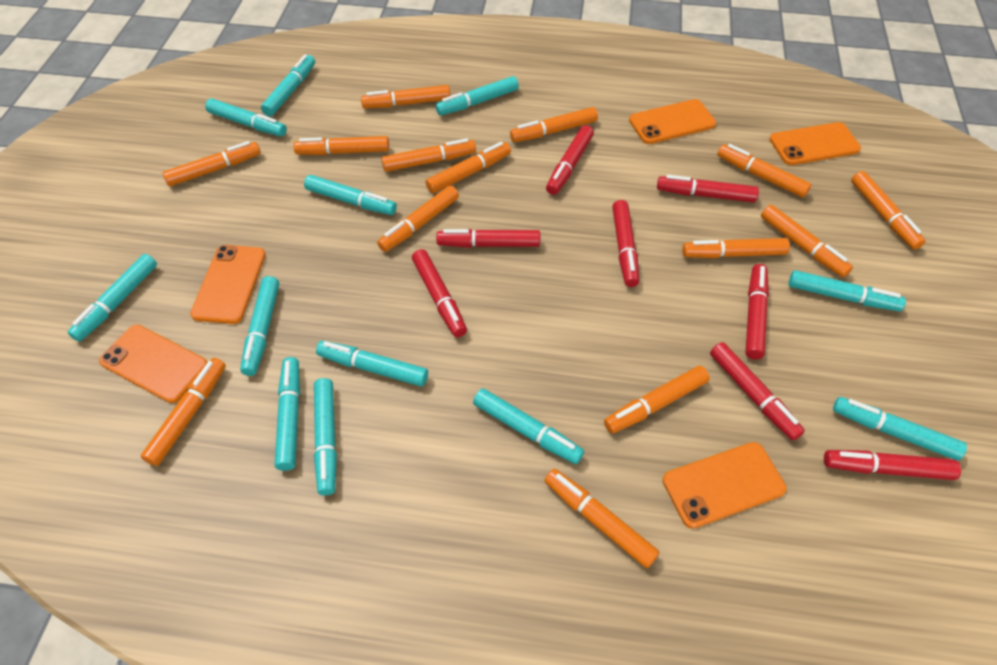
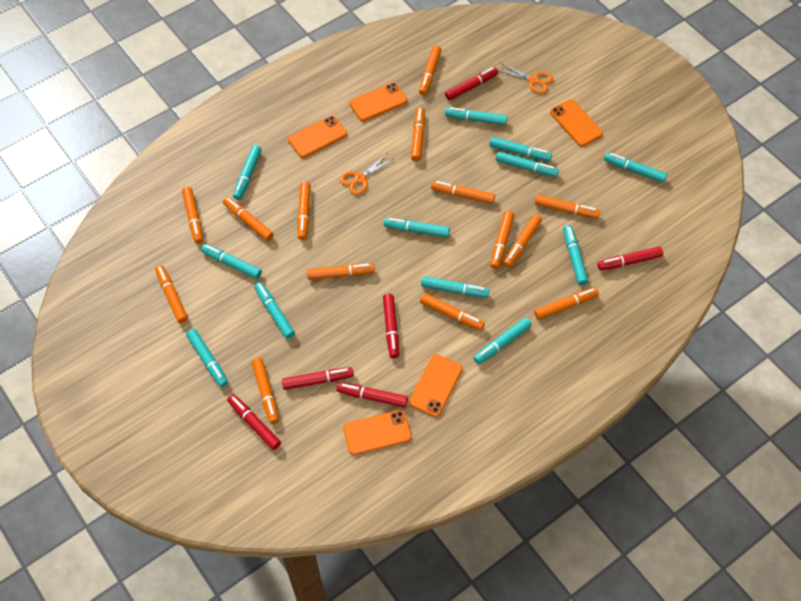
orange scissors: 0 -> 2
red marker: 8 -> 6

